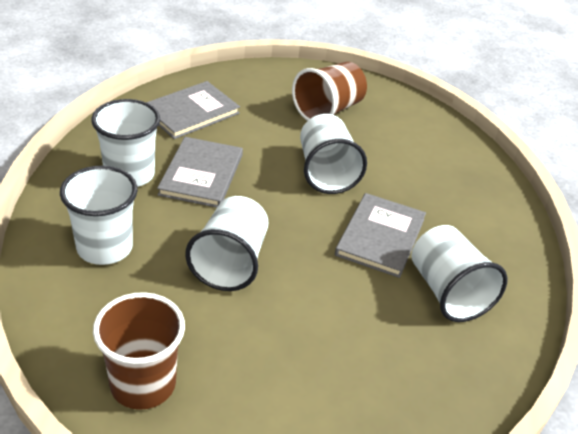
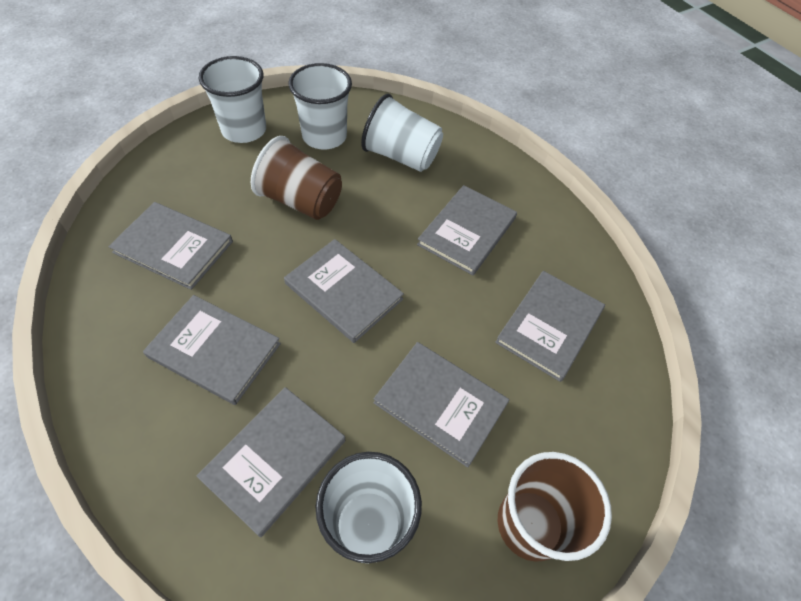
grey book: 3 -> 7
white cup: 5 -> 4

